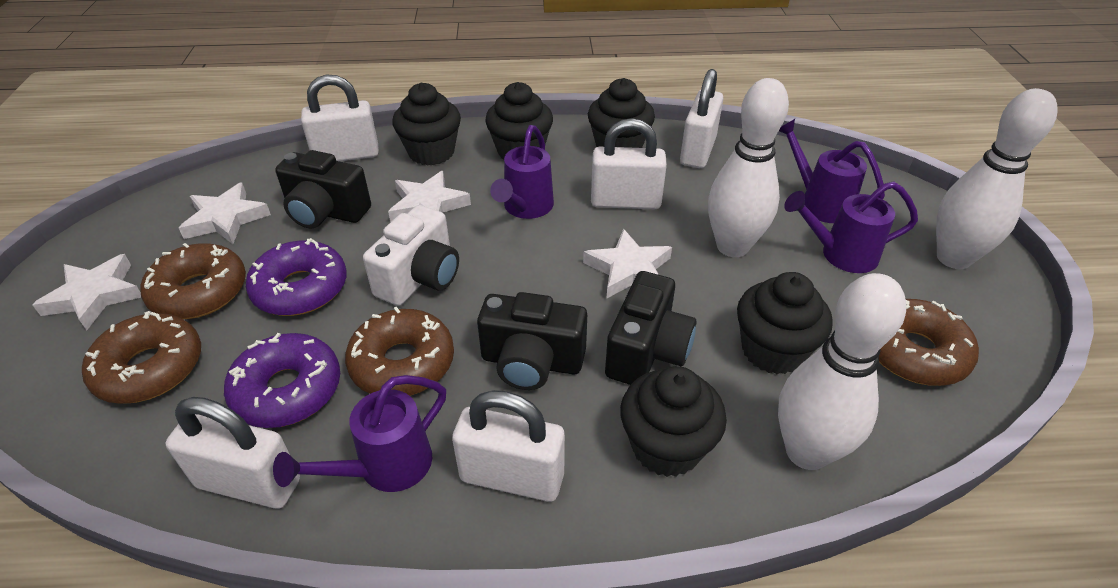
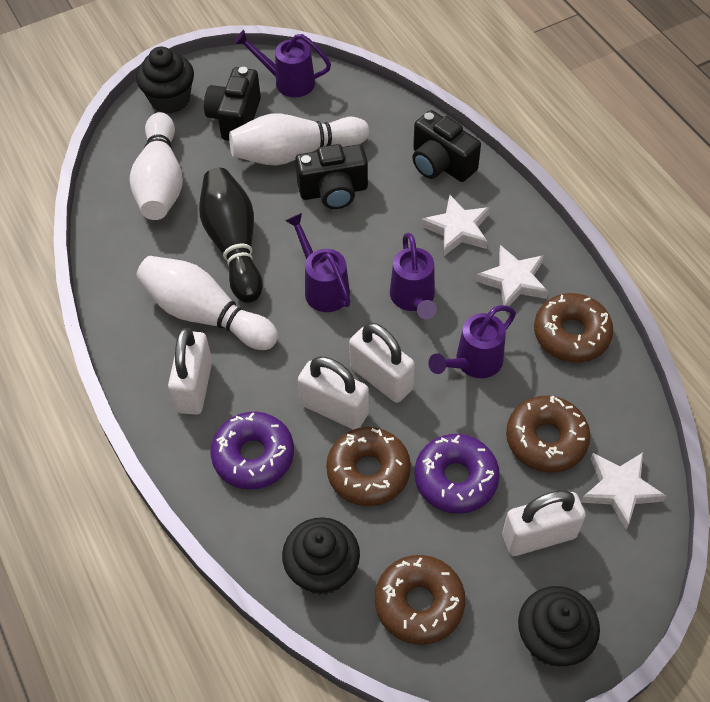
black bowling pin: 0 -> 1
black cupcake: 5 -> 3
white camera: 1 -> 0
white padlock: 5 -> 4
white star: 4 -> 3

